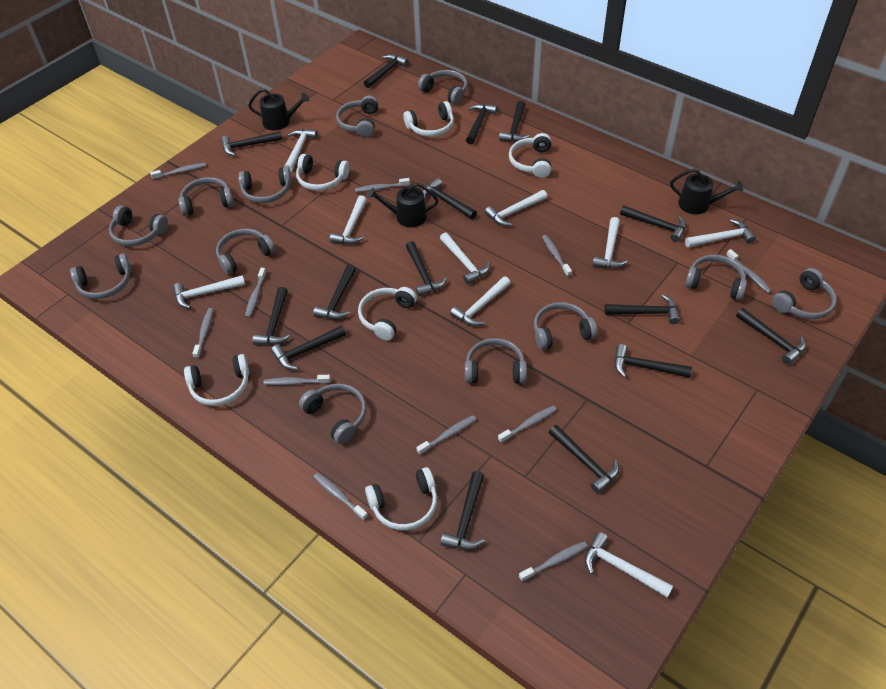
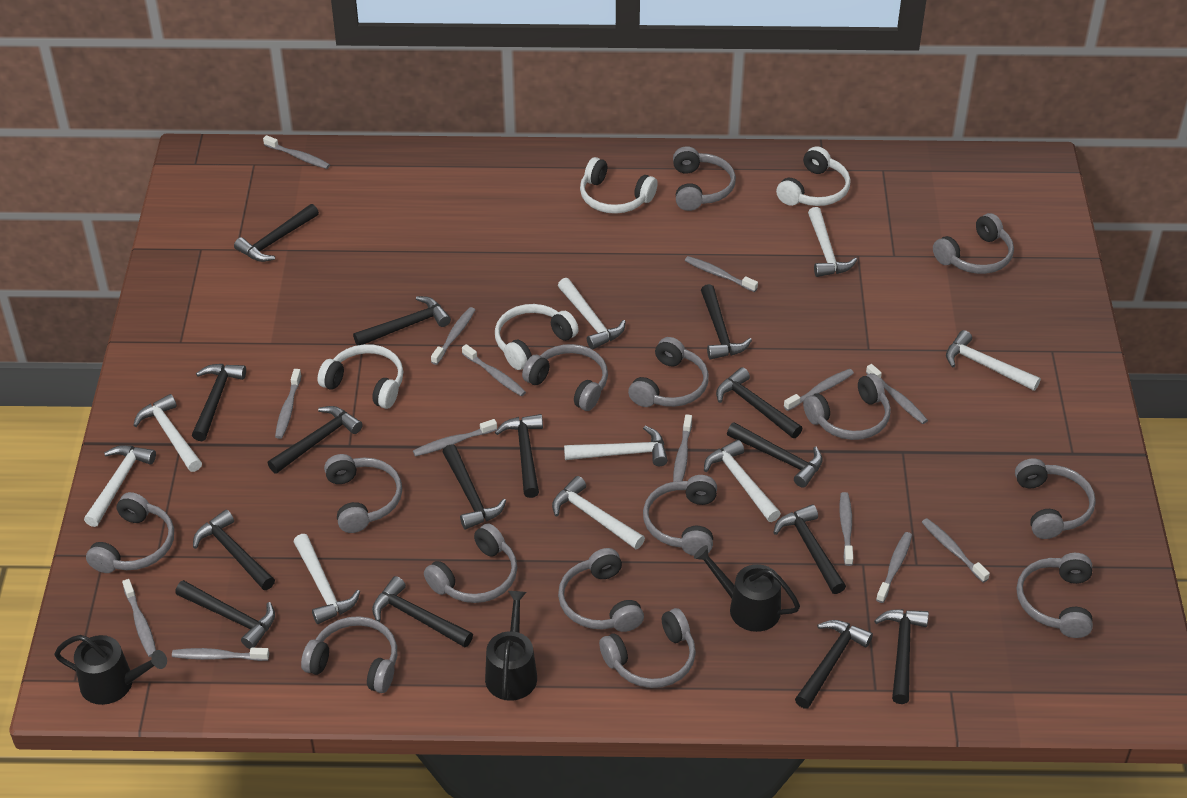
grey headphones: 12 -> 14
grey toothbrush: 11 -> 14
white headphones: 6 -> 4

